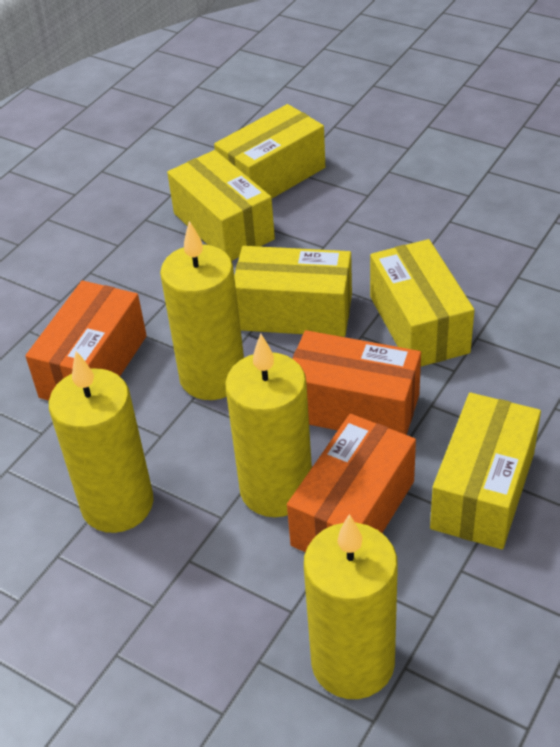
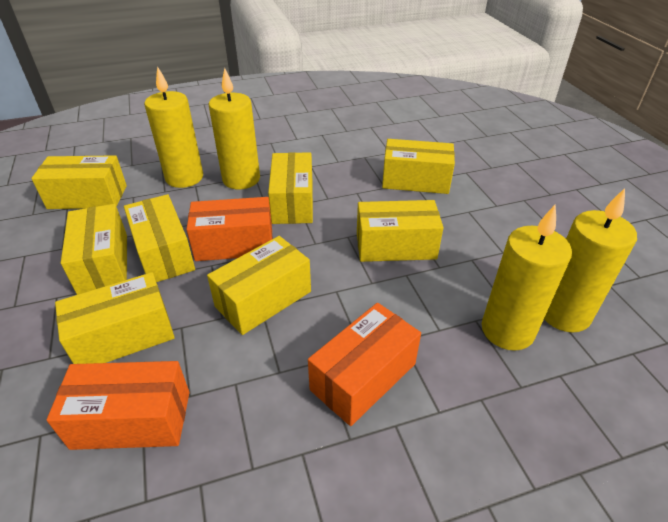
yellow box: 5 -> 8

